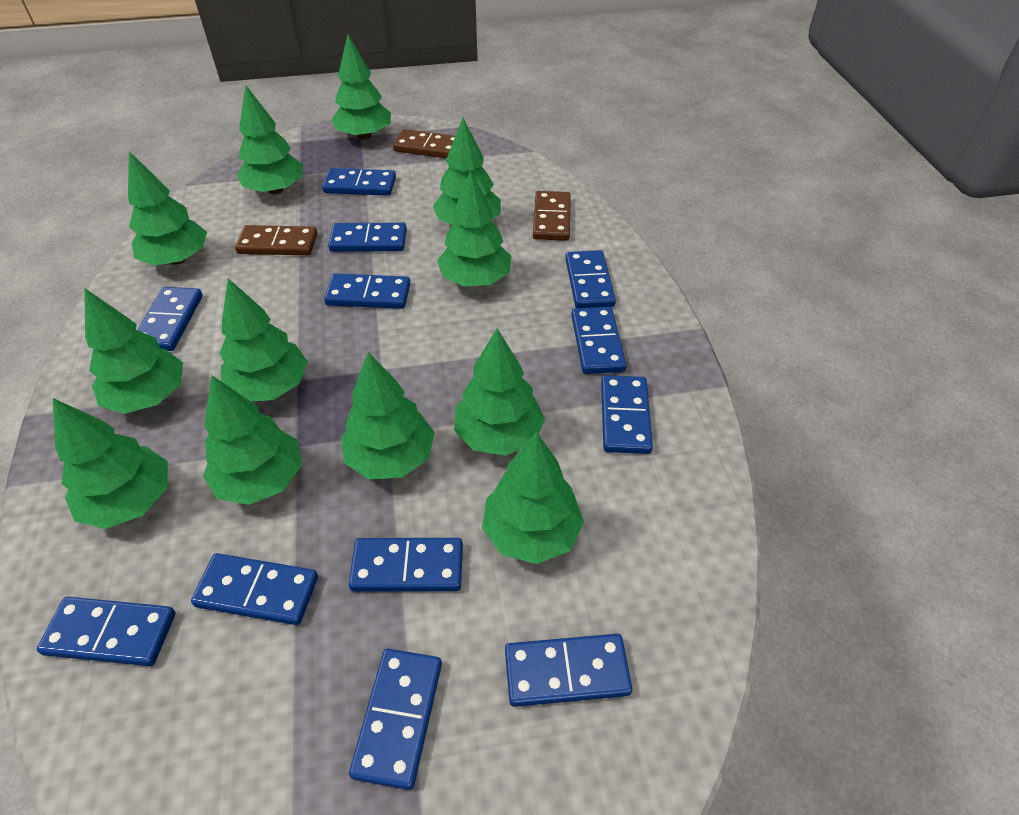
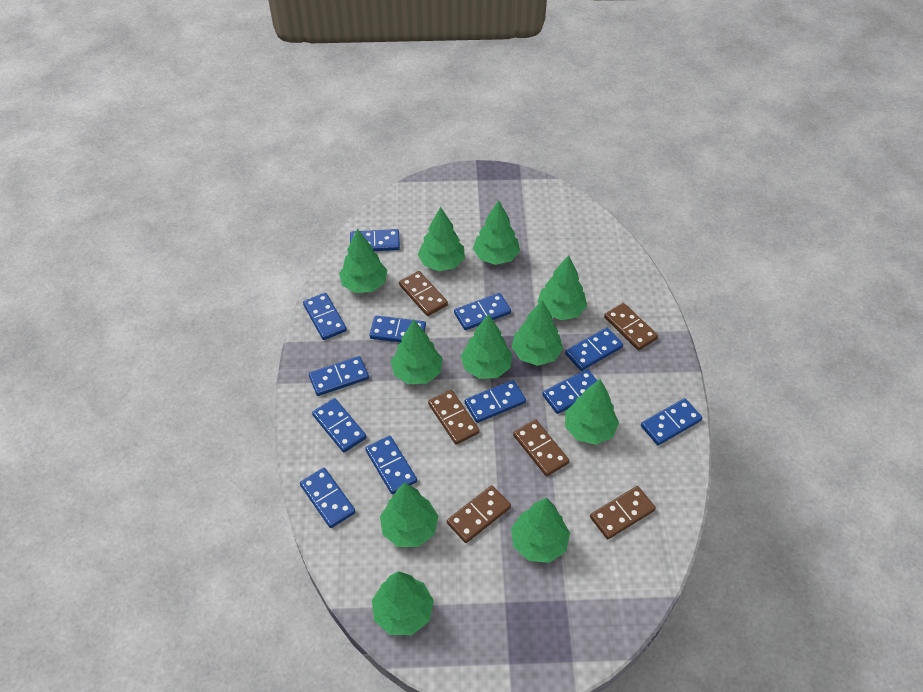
brown domino: 3 -> 6
green tree: 12 -> 11

